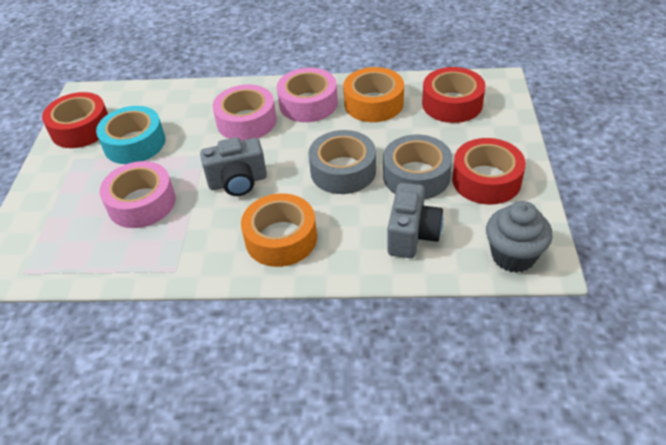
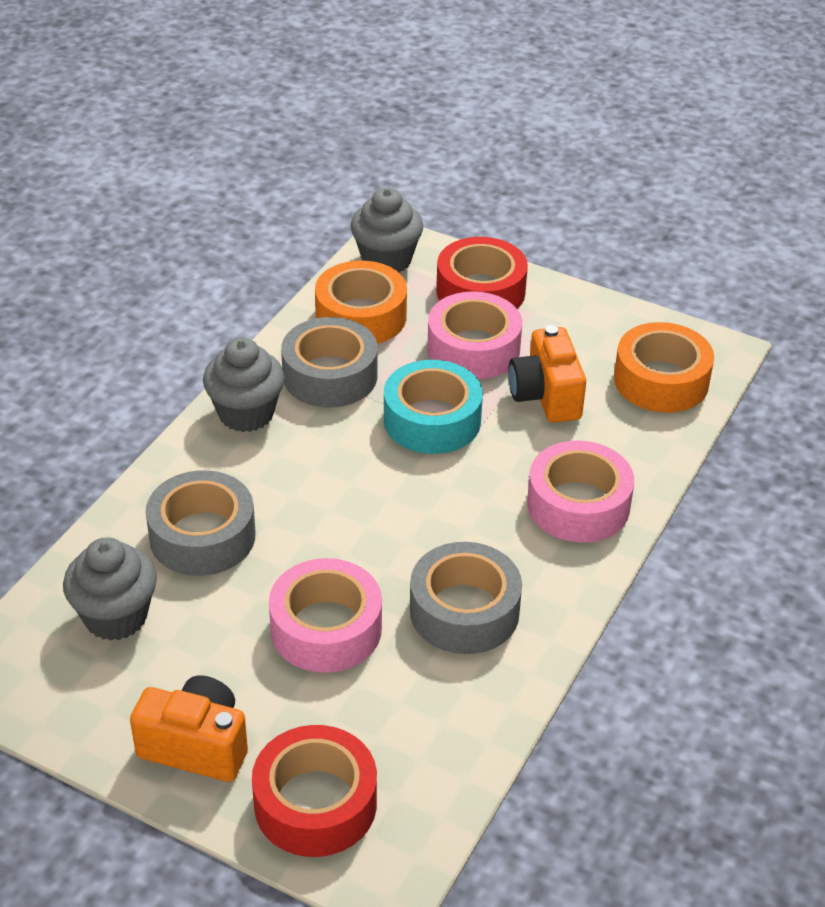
grey camera: 2 -> 0
grey cupcake: 1 -> 3
grey tape: 2 -> 3
orange camera: 0 -> 2
red tape: 3 -> 2

